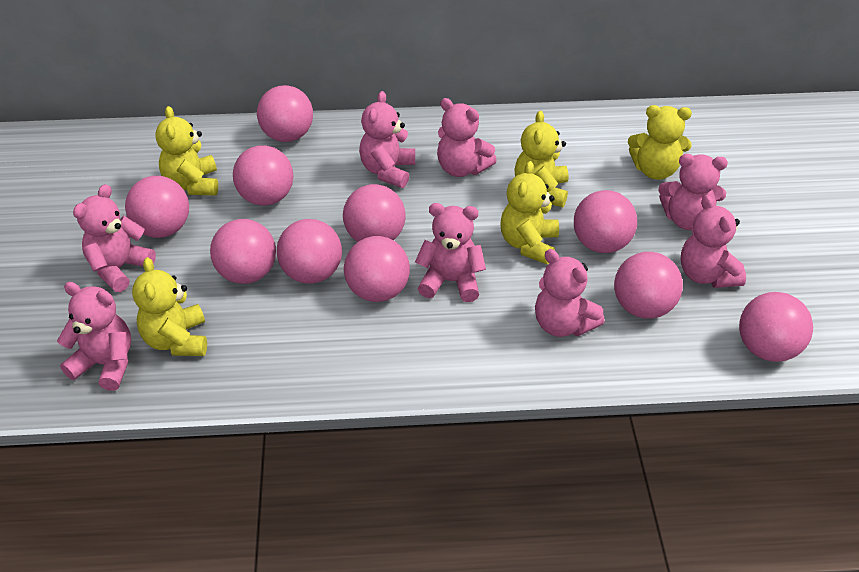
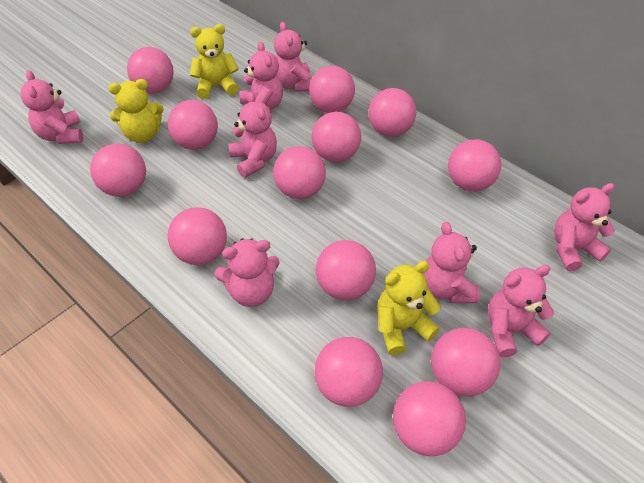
pink ball: 10 -> 13
yellow teddy bear: 5 -> 3

